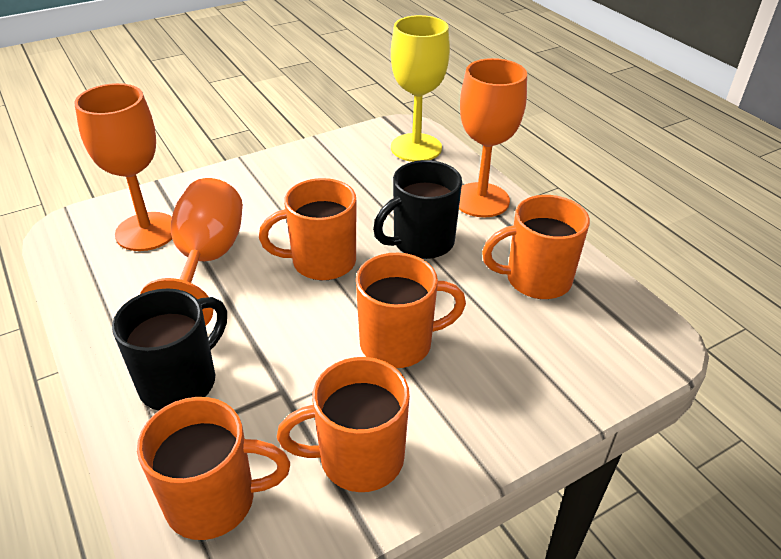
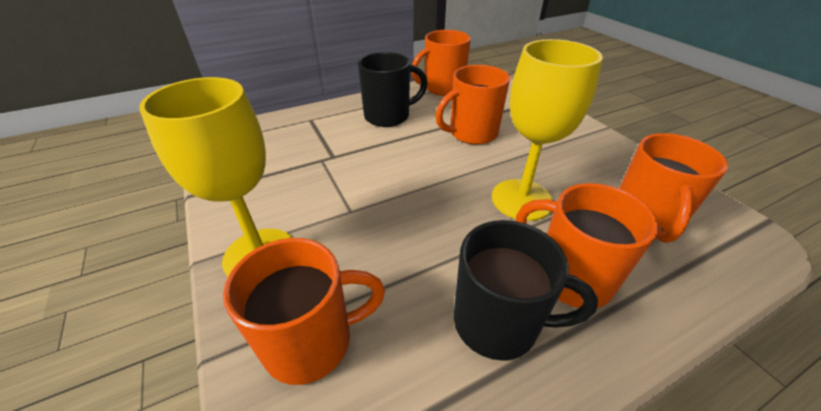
orange goblet: 3 -> 0
yellow goblet: 1 -> 2

